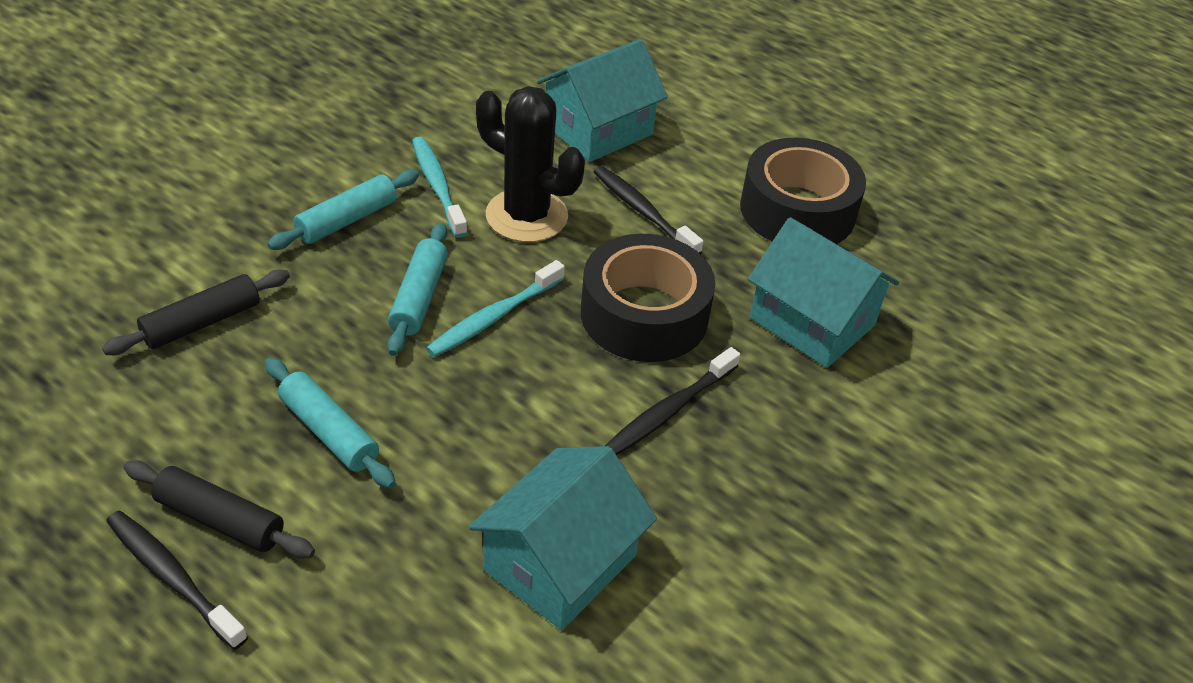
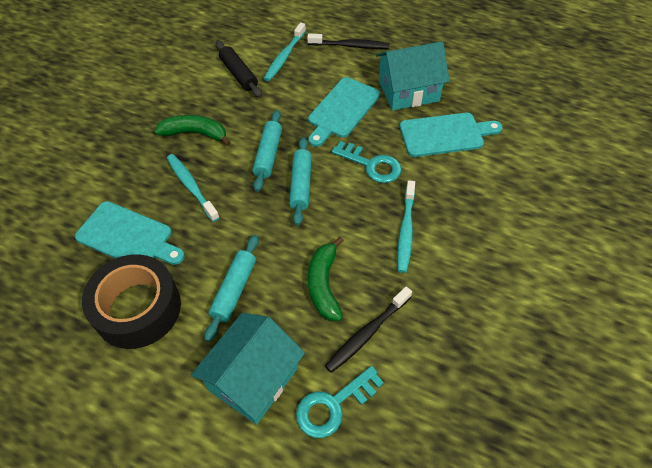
black cactus: 1 -> 0
black rolling pin: 2 -> 1
black tape: 2 -> 1
black toothbrush: 3 -> 2
green banana: 0 -> 2
turquoise cutting board: 0 -> 3
turquoise house: 3 -> 2
turquoise key: 0 -> 2
turquoise toothbrush: 2 -> 3

